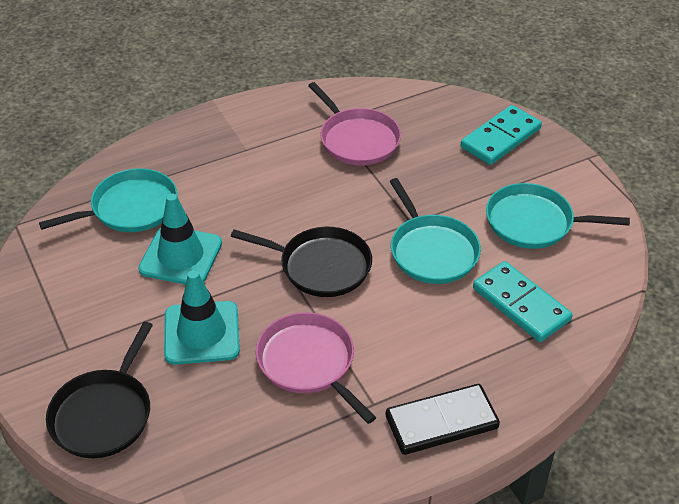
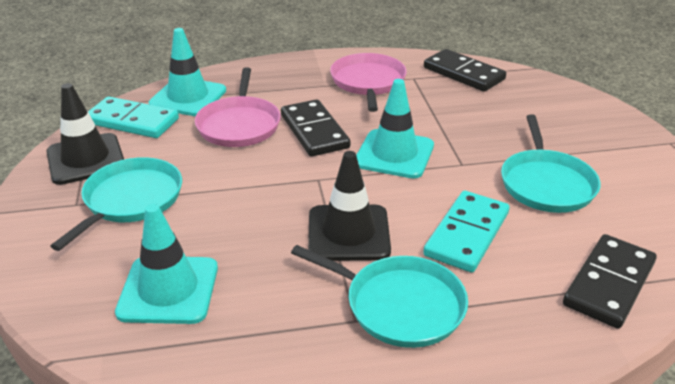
black domino: 1 -> 3
black pan: 2 -> 0
black traffic cone: 0 -> 2
turquoise traffic cone: 2 -> 3

